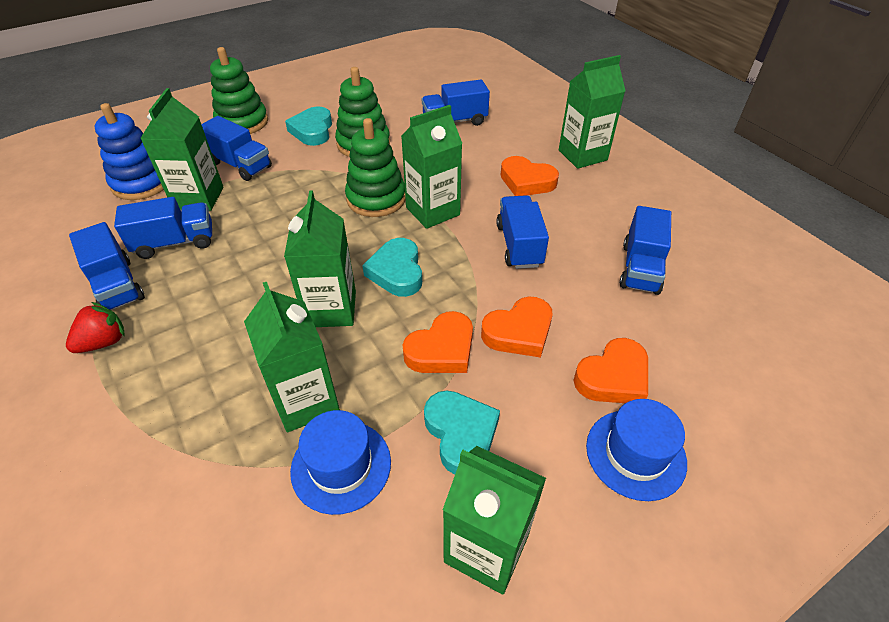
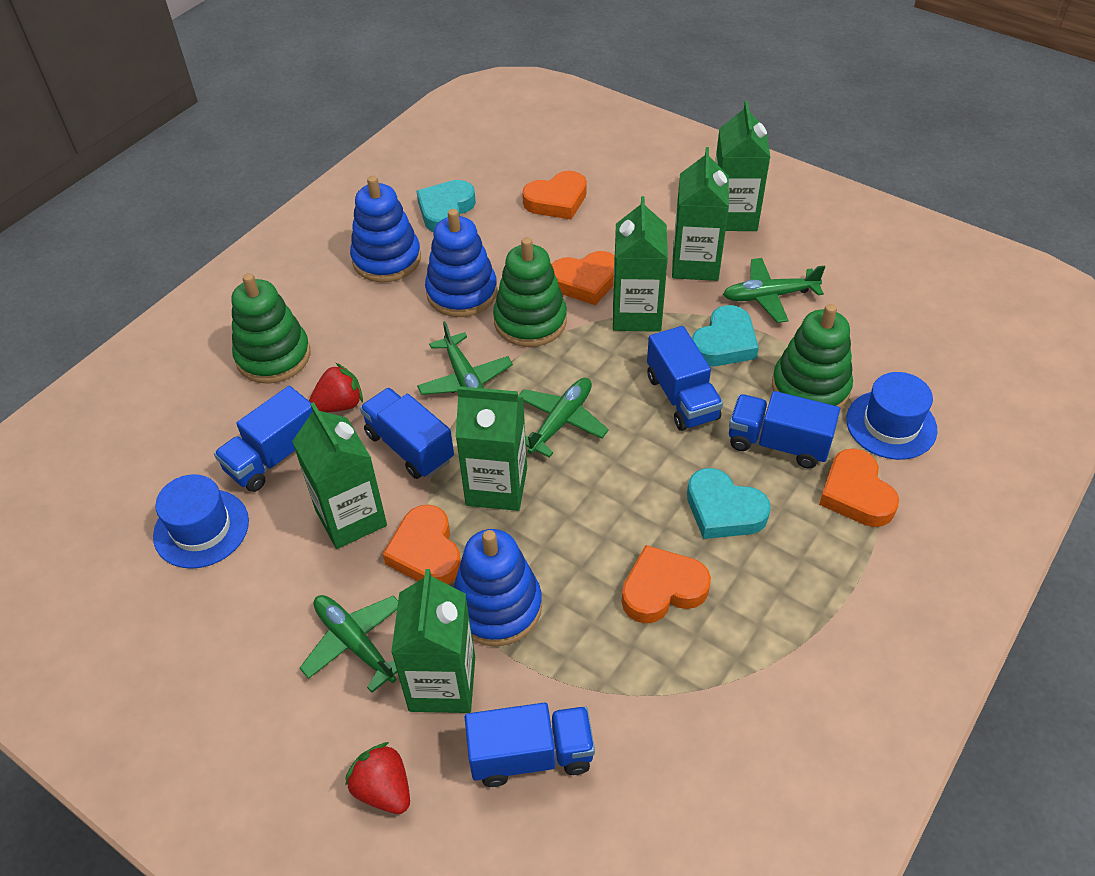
blue stacking toy: 1 -> 3
blue truck: 6 -> 5
green plane: 0 -> 4
orange heart: 4 -> 5
red strawberry: 1 -> 2

